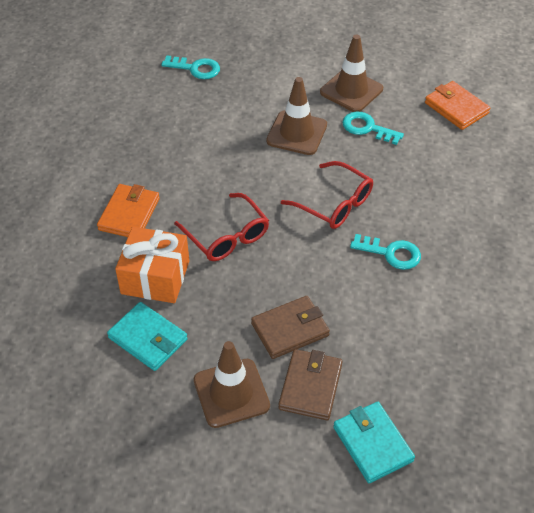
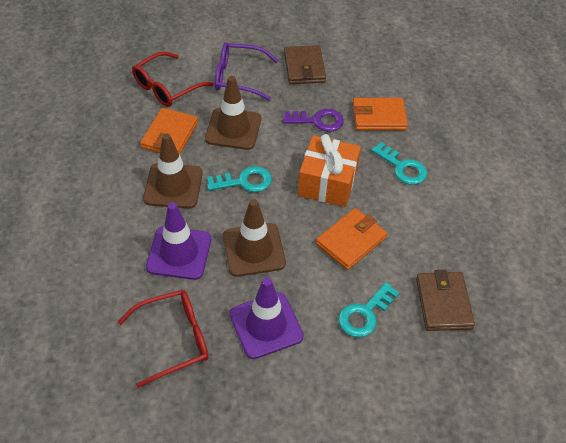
orange wallet: 2 -> 3
purple glasses: 0 -> 1
purple key: 0 -> 1
purple traffic cone: 0 -> 2
turquoise wallet: 2 -> 0

